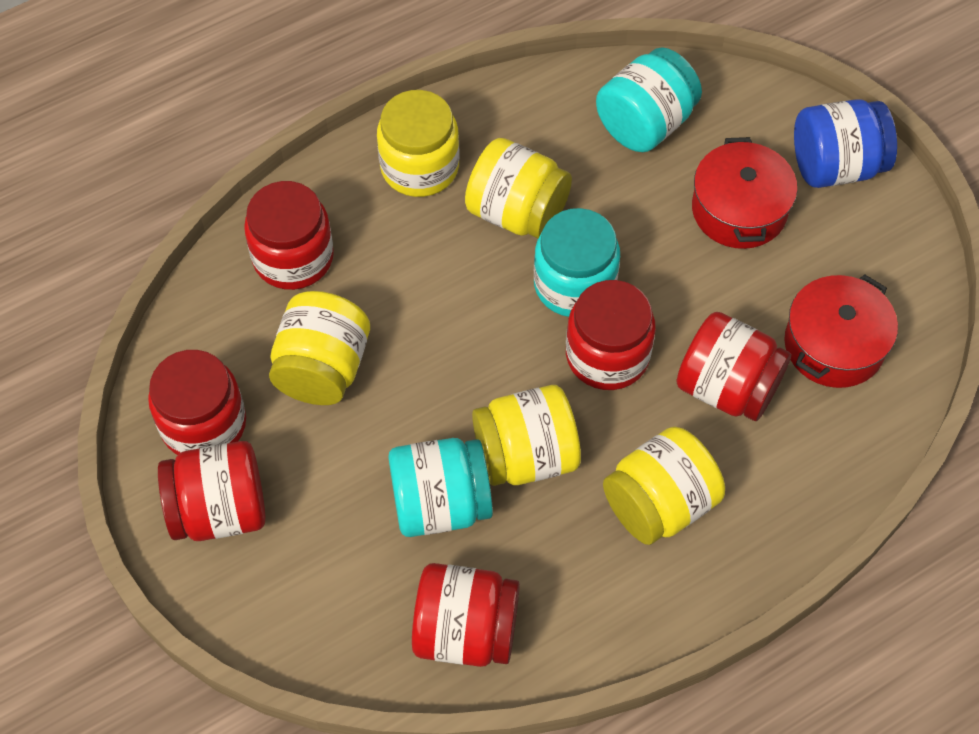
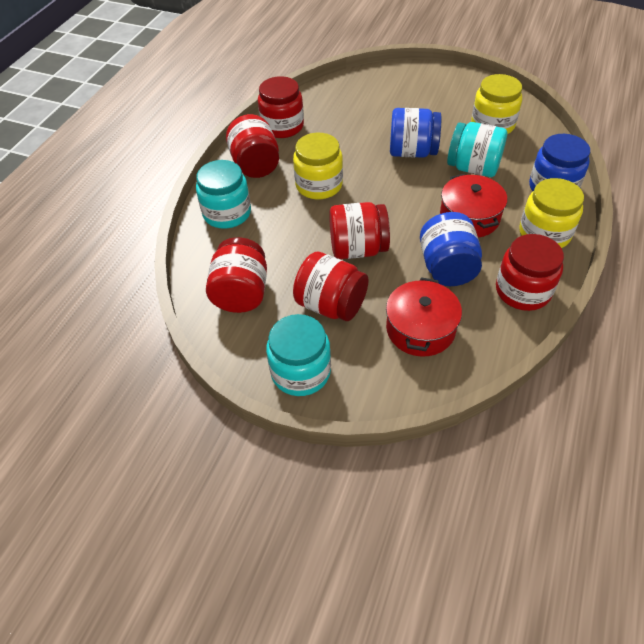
blue jar: 1 -> 3
yellow jar: 5 -> 3

